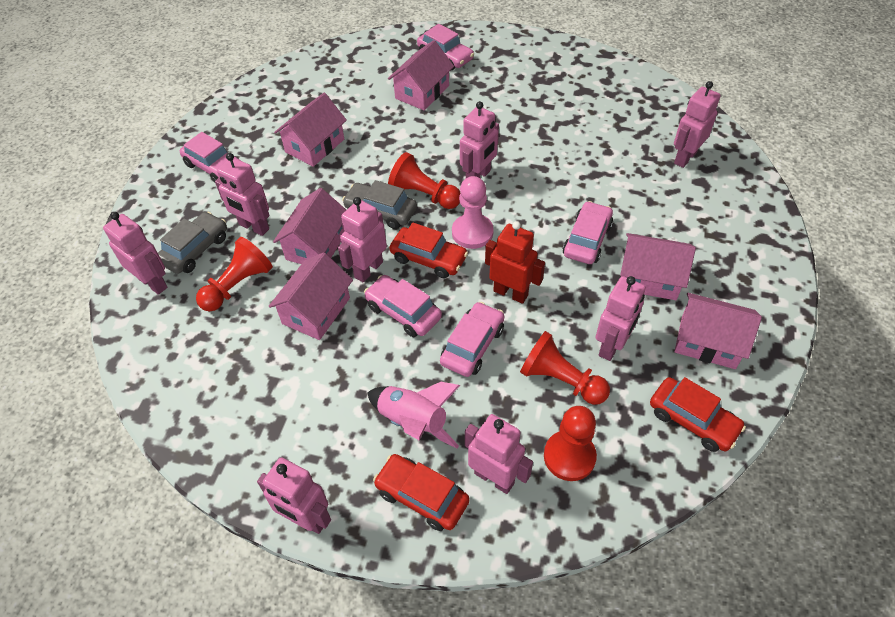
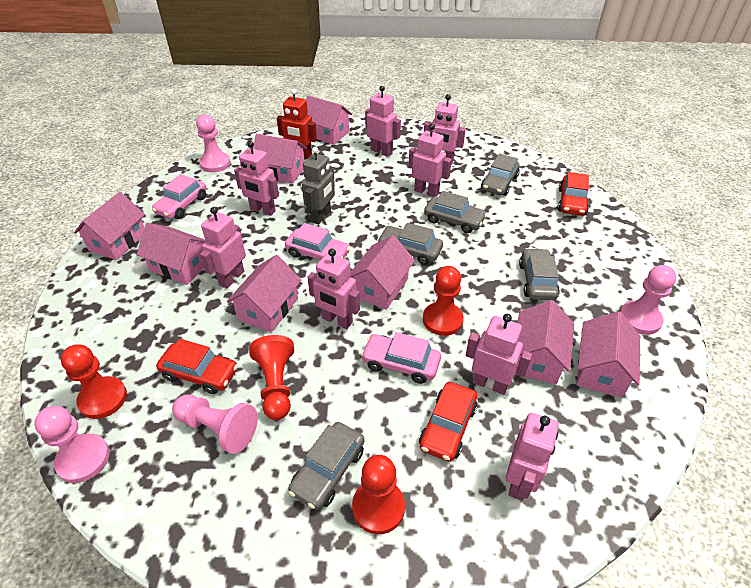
grey car: 2 -> 5
grey robot: 0 -> 1
pink car: 5 -> 3
pink house: 6 -> 8
pink pawn: 1 -> 4
pink rocket: 1 -> 0

